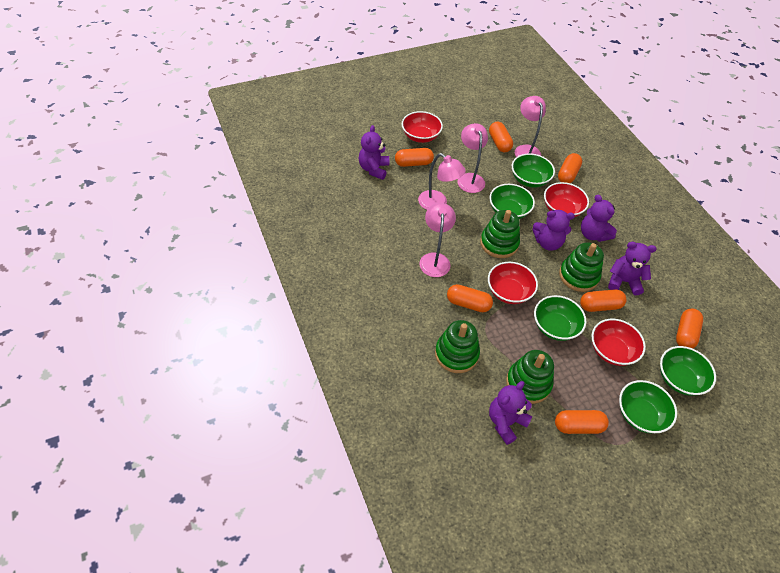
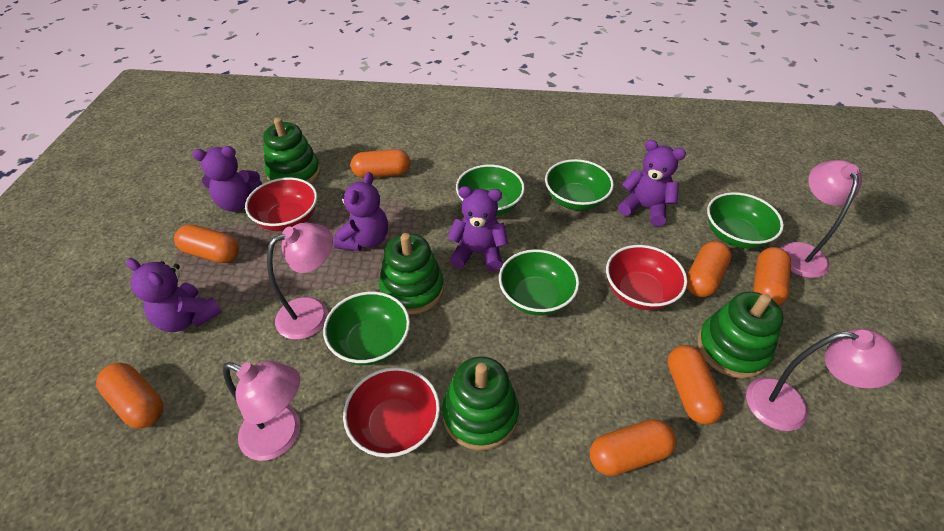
red bowl: 4 -> 3

